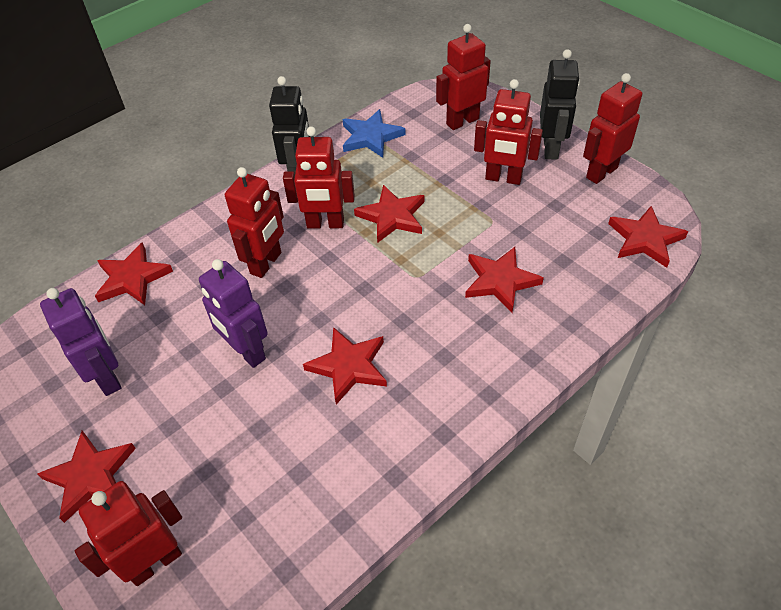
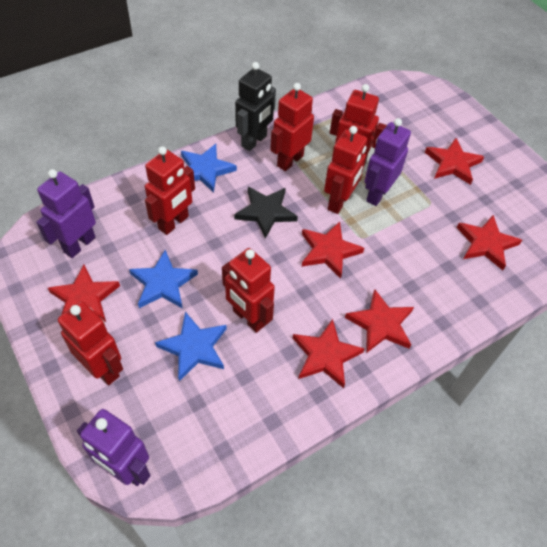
black robot: 2 -> 1
black star: 0 -> 1
blue star: 1 -> 3
purple robot: 2 -> 3

